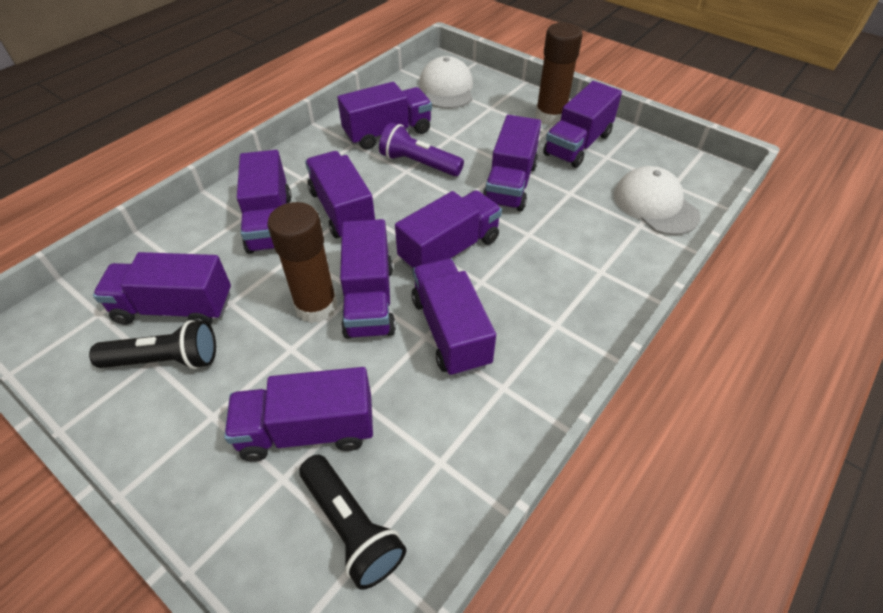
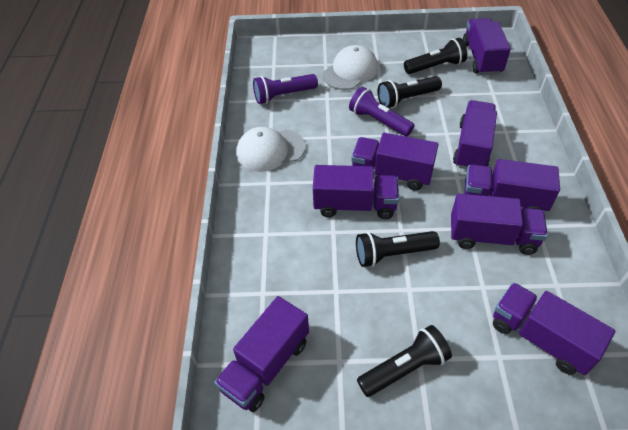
black flashlight: 2 -> 4
brown glue stick: 2 -> 0
purple flashlight: 1 -> 2
purple truck: 10 -> 8

